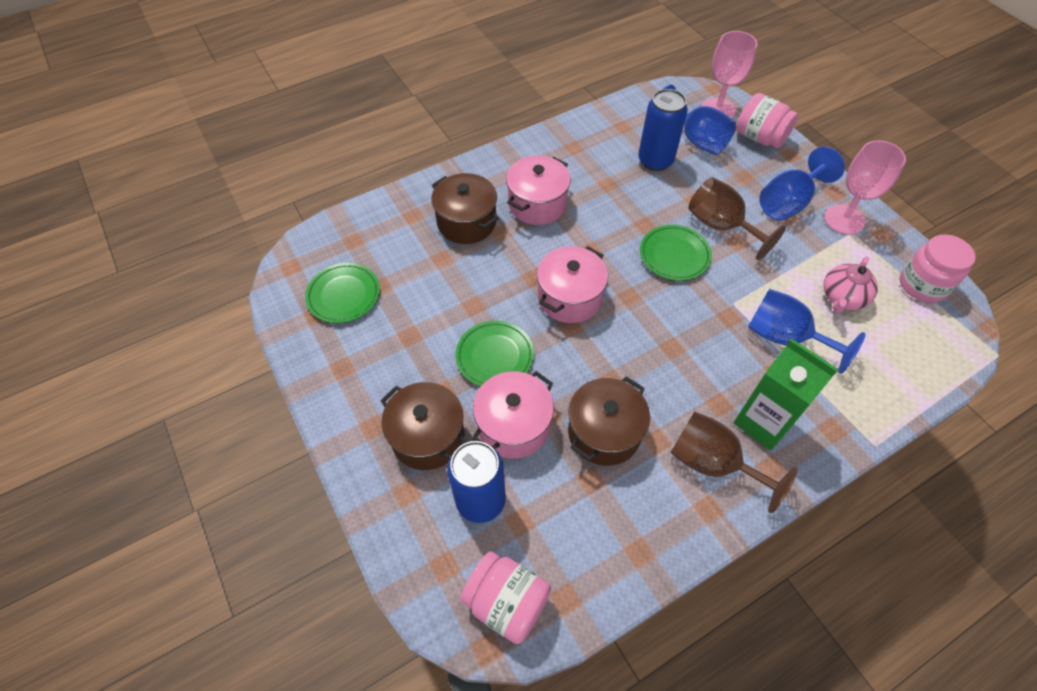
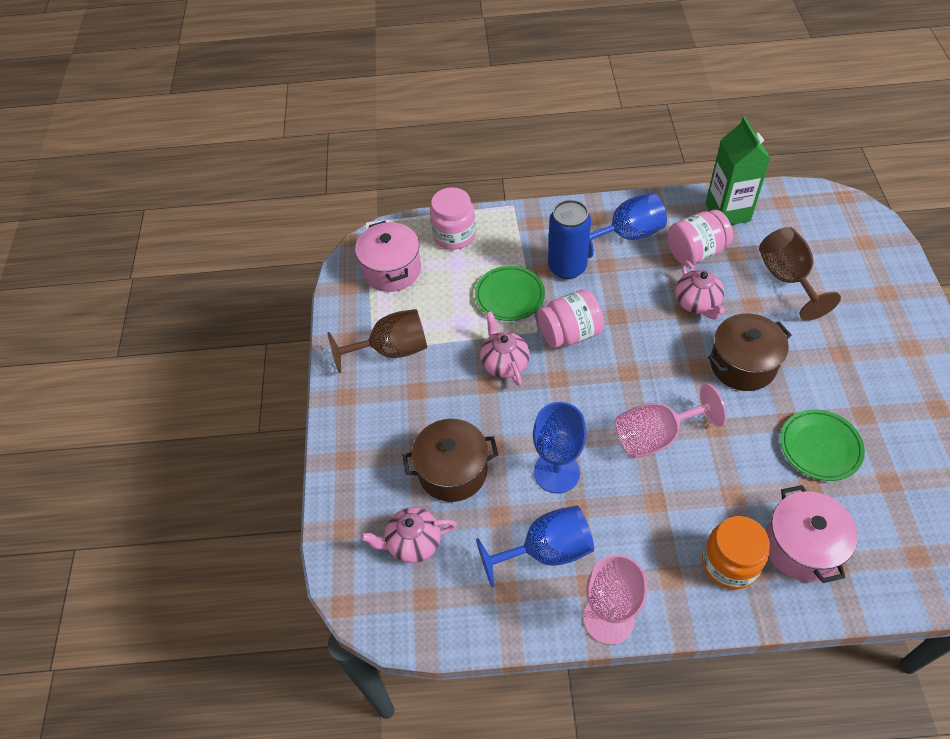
blue can: 2 -> 1
brown pot: 3 -> 2
green plate: 3 -> 2
orange jar: 0 -> 1
pink pot: 3 -> 2
pink teapot: 1 -> 3

